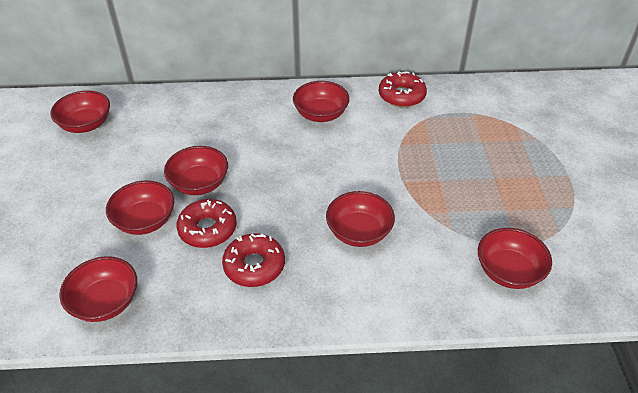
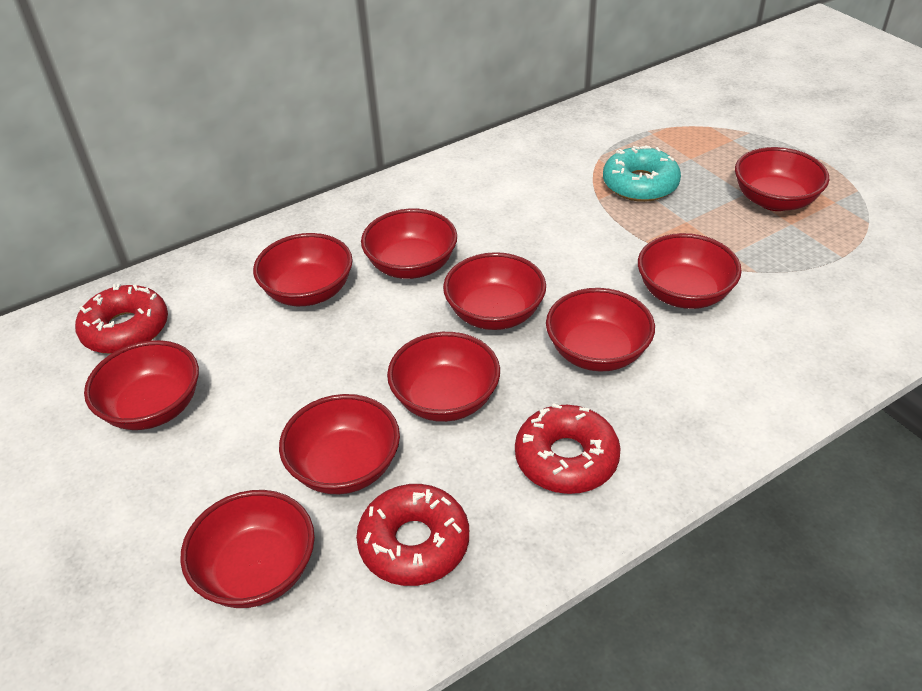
red bowl: 7 -> 10
turquoise donut: 0 -> 1

